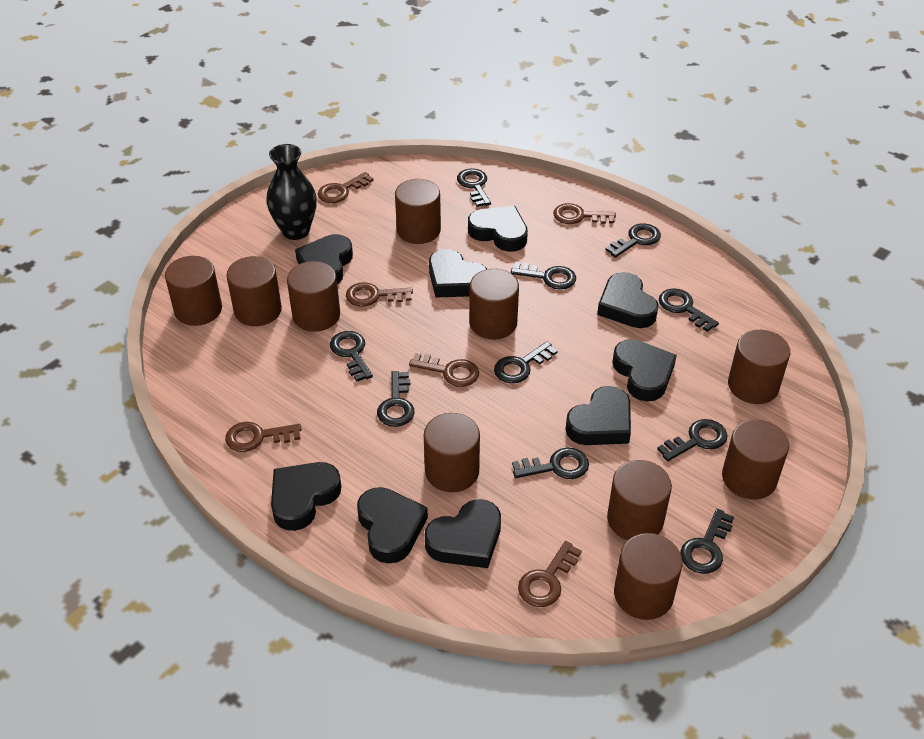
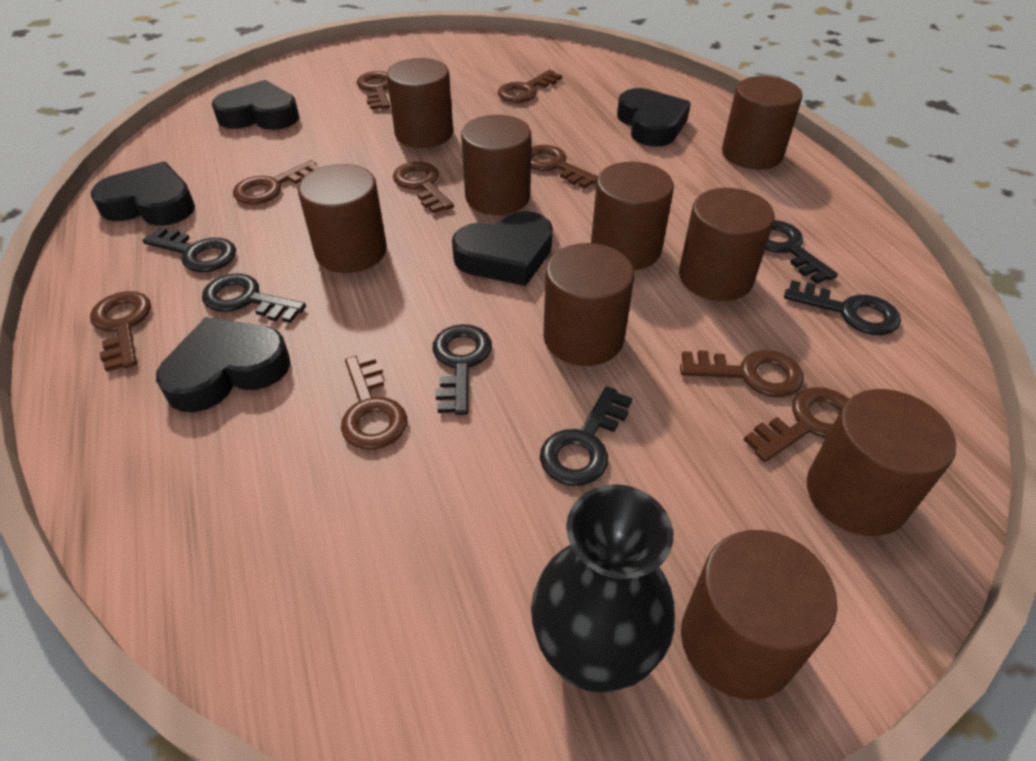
black heart: 9 -> 5
black key: 10 -> 6
brown cylinder: 10 -> 9
brown key: 6 -> 9

